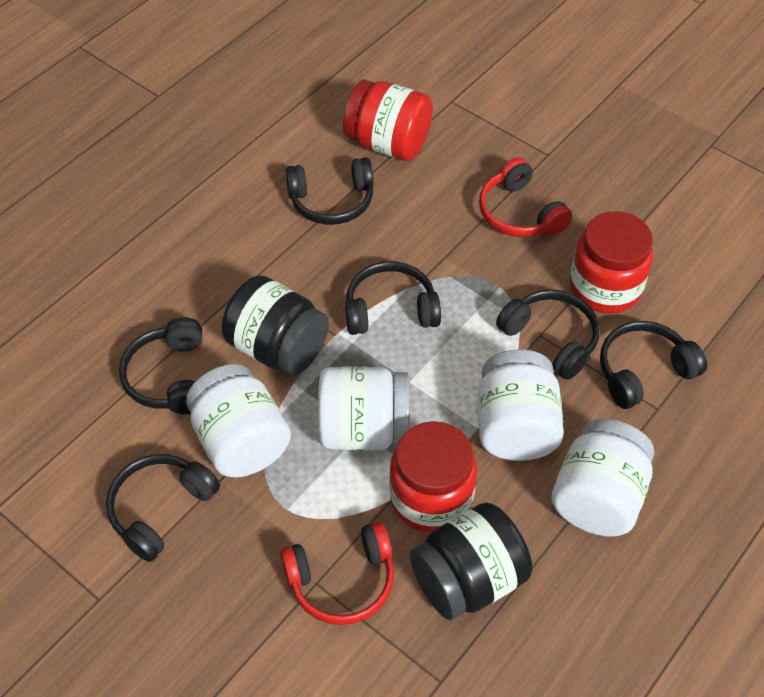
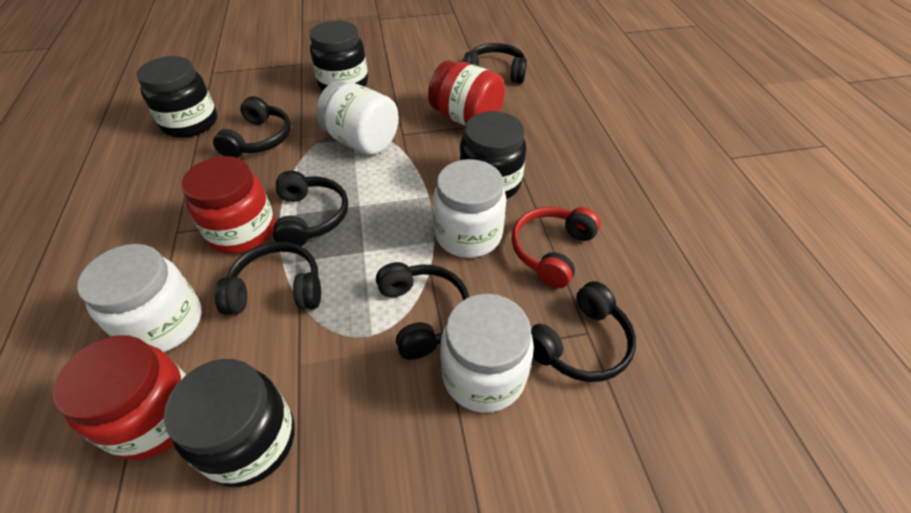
black jar: 2 -> 4
red headphones: 2 -> 1

